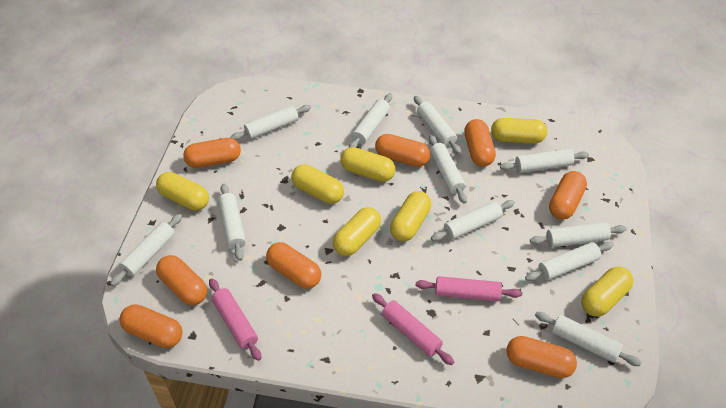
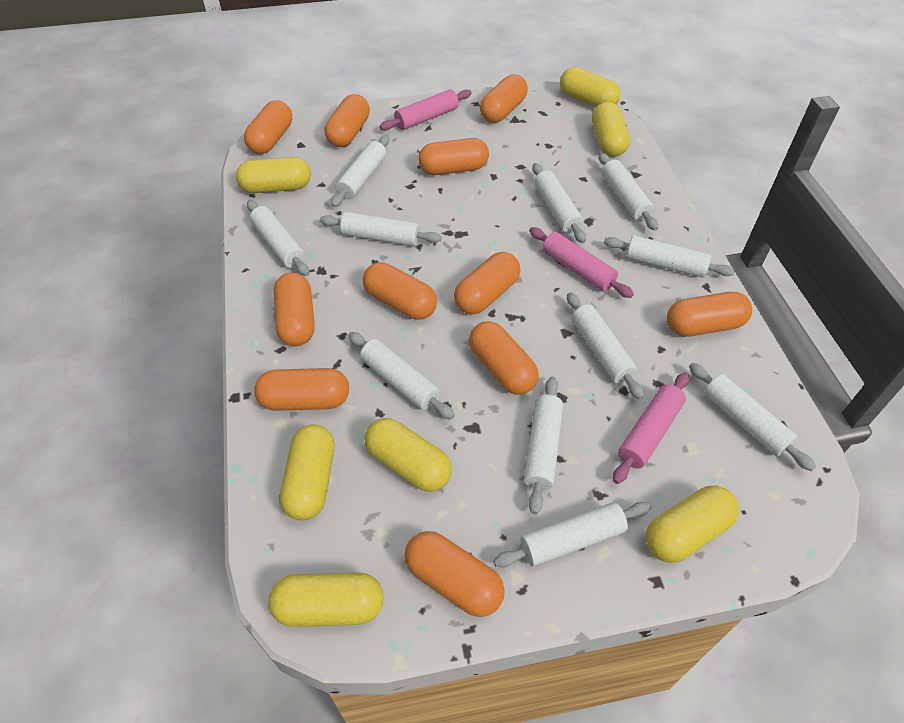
orange capsule: 8 -> 11

